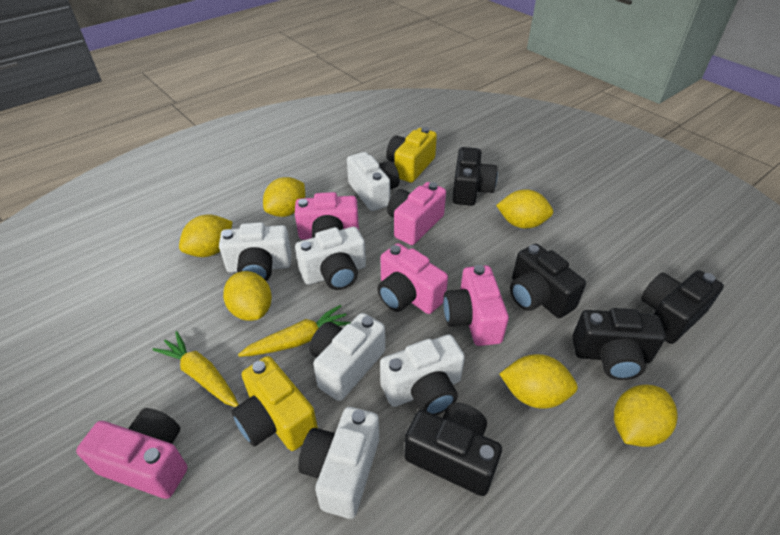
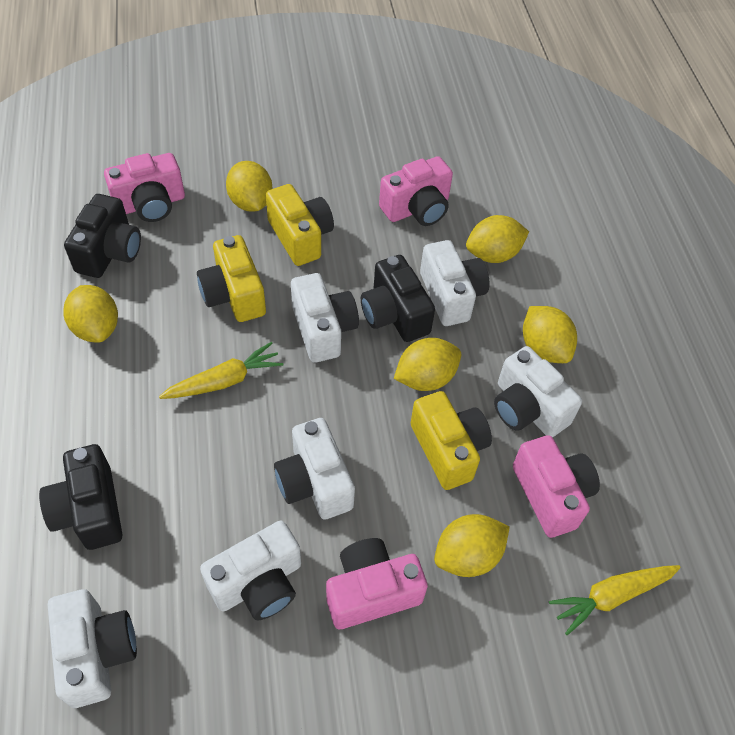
black camera: 5 -> 3
pink camera: 5 -> 4
yellow camera: 2 -> 3

